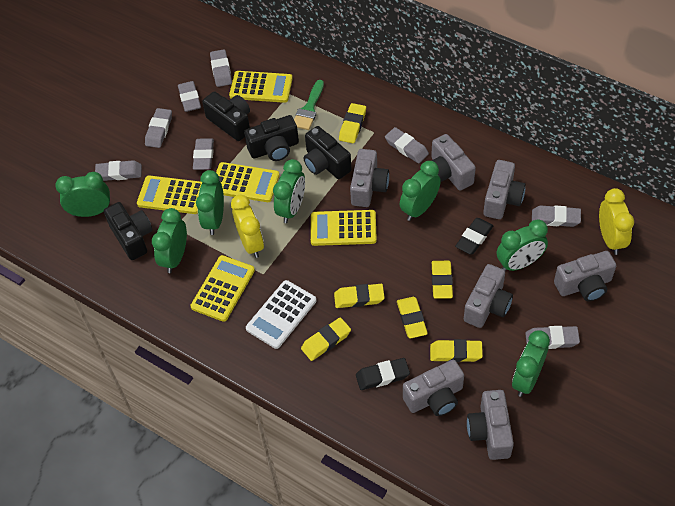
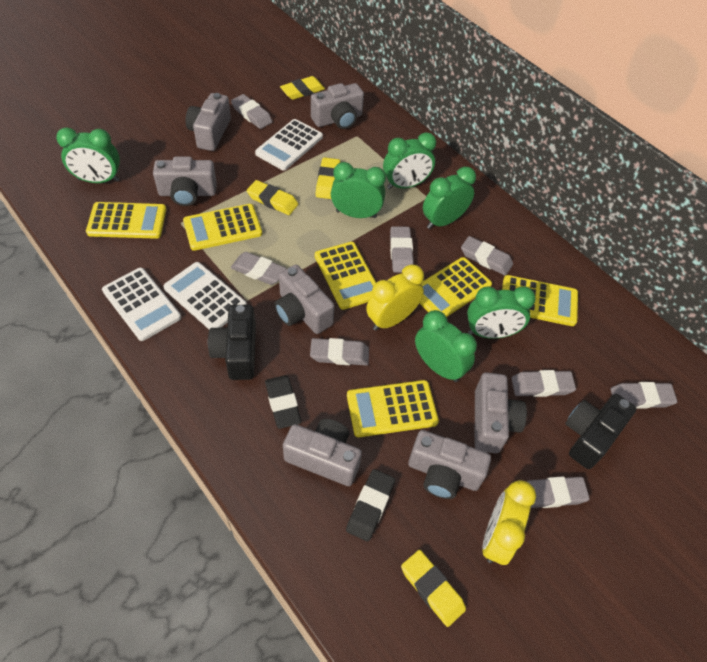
black camera: 4 -> 2
green brush: 1 -> 0
green clock: 7 -> 6
white calculator: 1 -> 3
yellow calculator: 5 -> 6
yellow eraser: 6 -> 4

